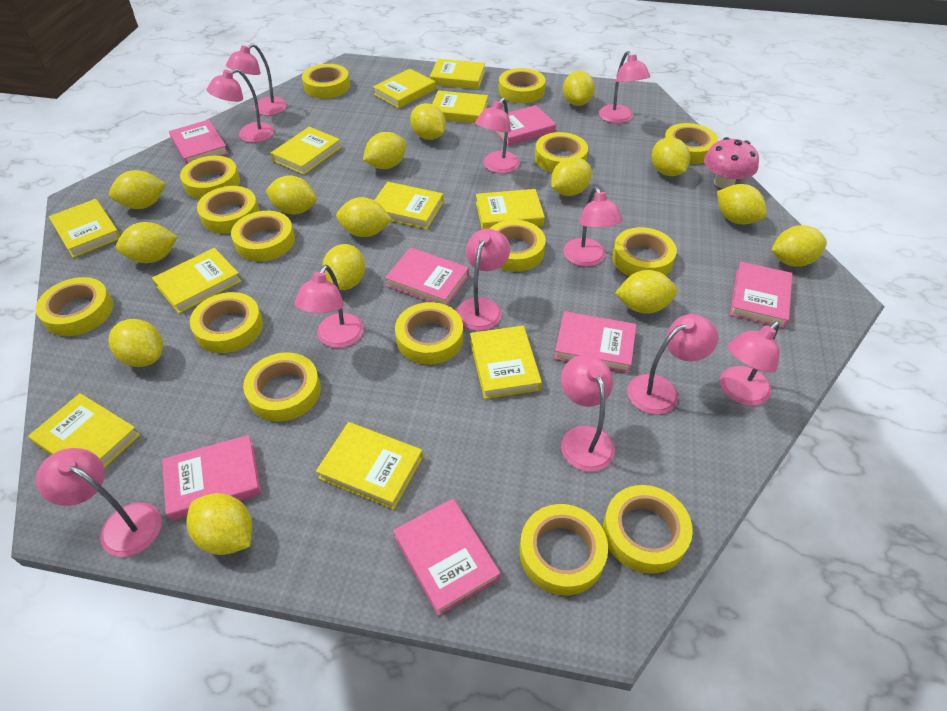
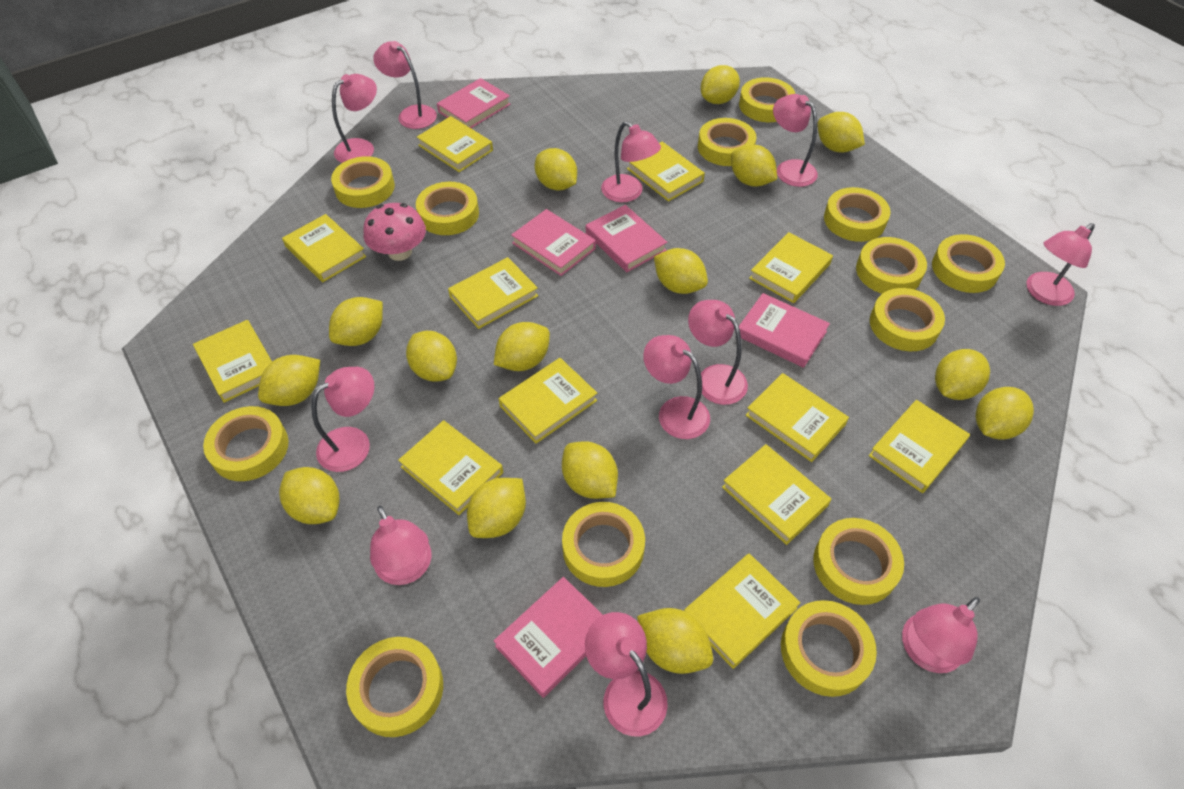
pink book: 7 -> 5
yellow book: 11 -> 12
yellow tape: 15 -> 13

